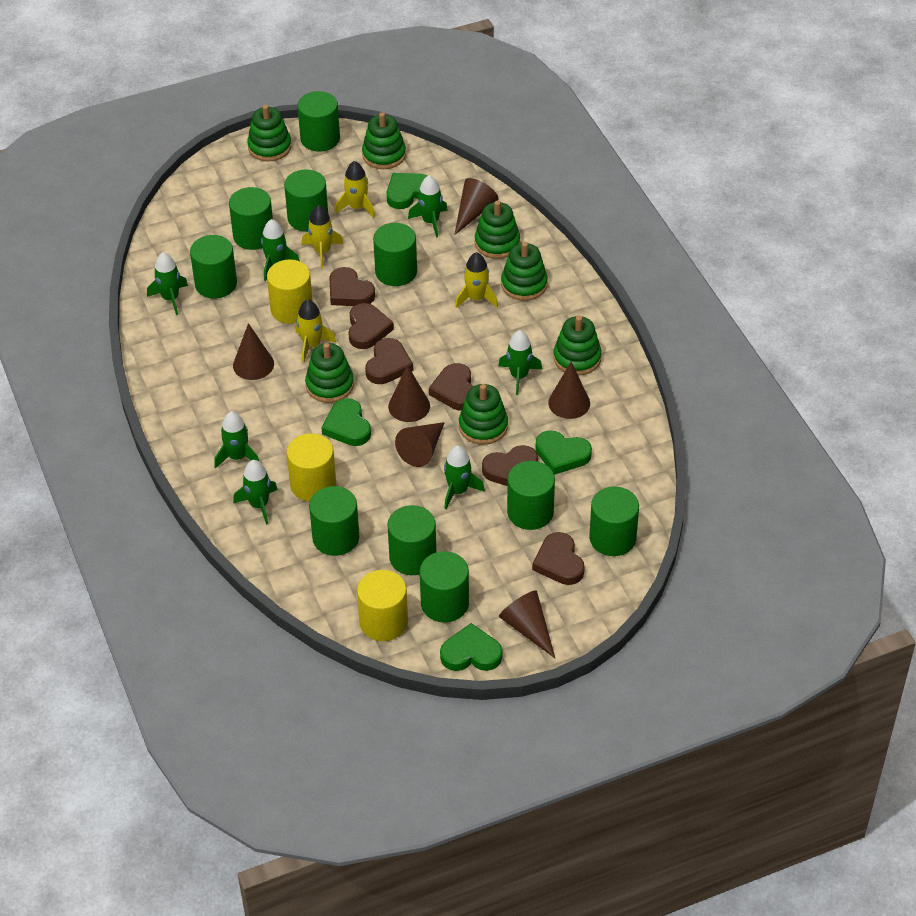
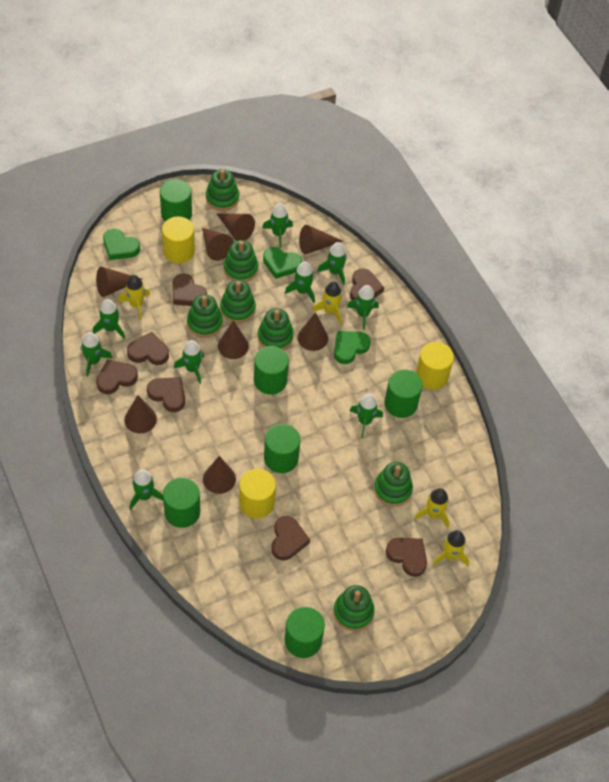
brown cone: 6 -> 8
brown heart: 6 -> 7
green cylinder: 10 -> 6
green heart: 4 -> 3
green rocket: 7 -> 9

